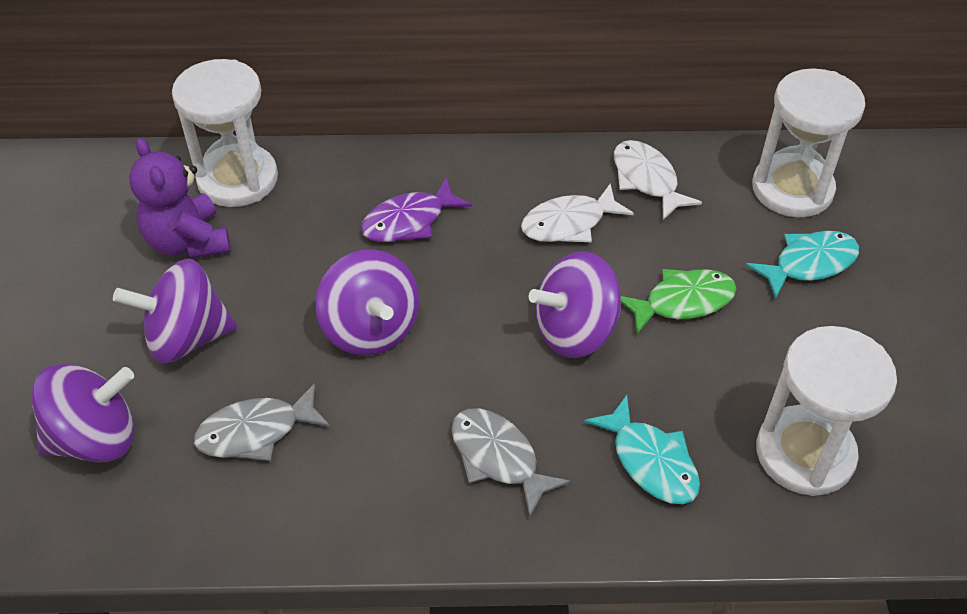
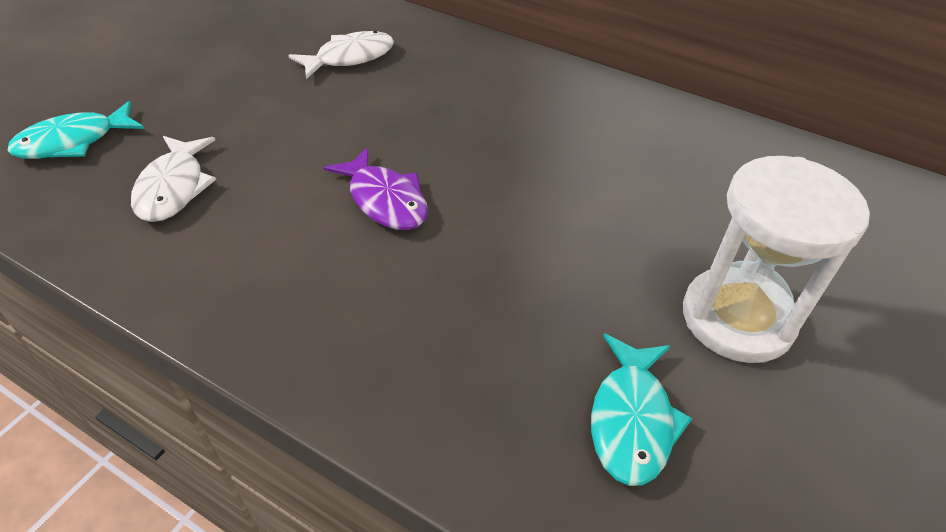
green fish: 1 -> 0
grey fish: 2 -> 0
purple spinning top: 4 -> 0
purple teddy bear: 1 -> 0
white hourglass: 3 -> 1

